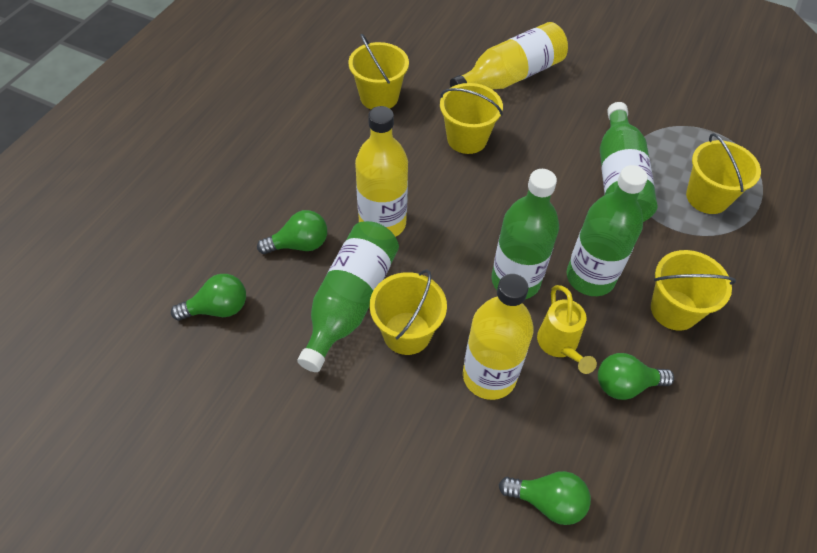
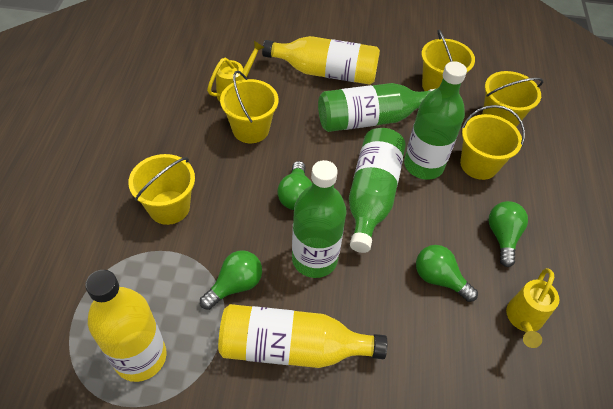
yellow watering can: 1 -> 2

